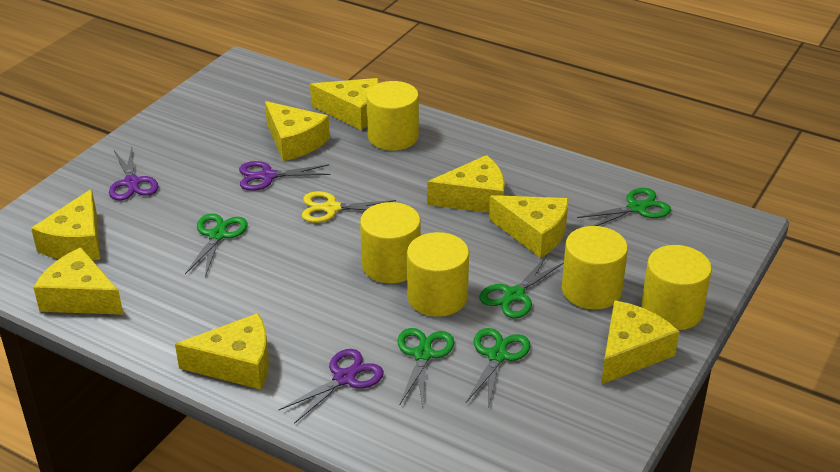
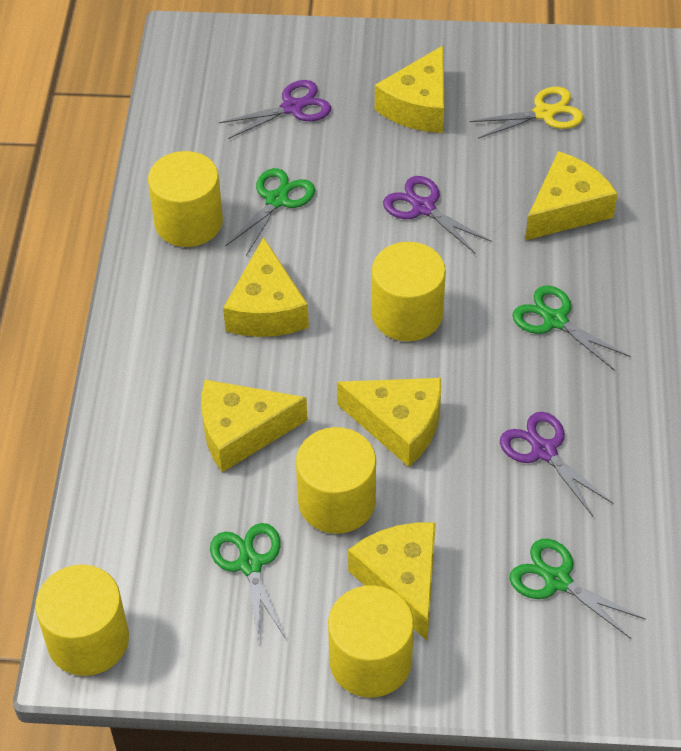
green scissors: 5 -> 4
yellow cheese: 8 -> 6

